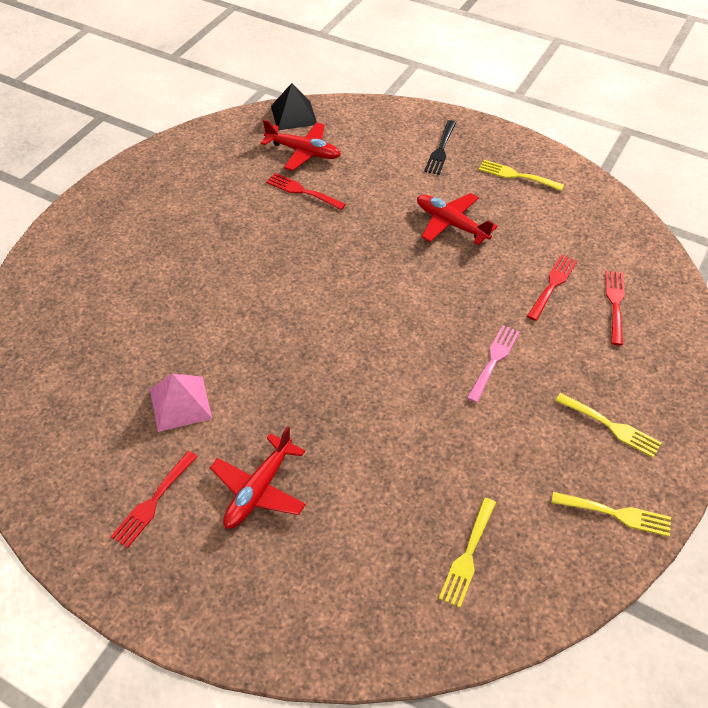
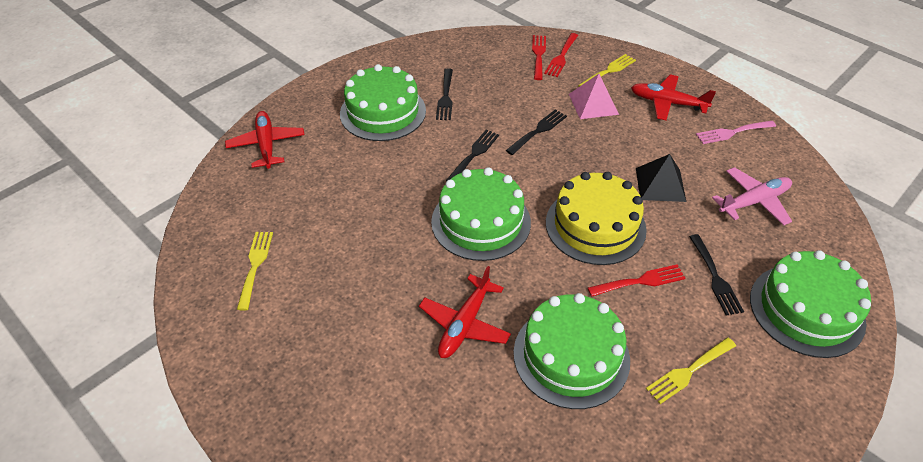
black fork: 1 -> 4
green cake: 0 -> 4
pink plane: 0 -> 1
red fork: 4 -> 3
yellow cake: 0 -> 1
yellow fork: 4 -> 3

